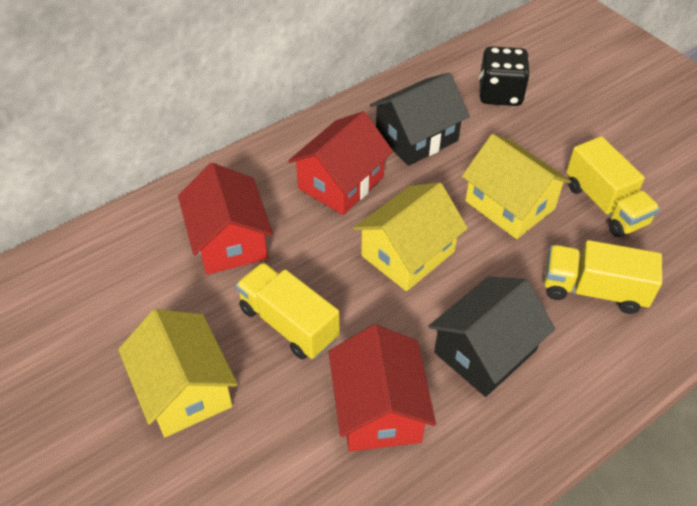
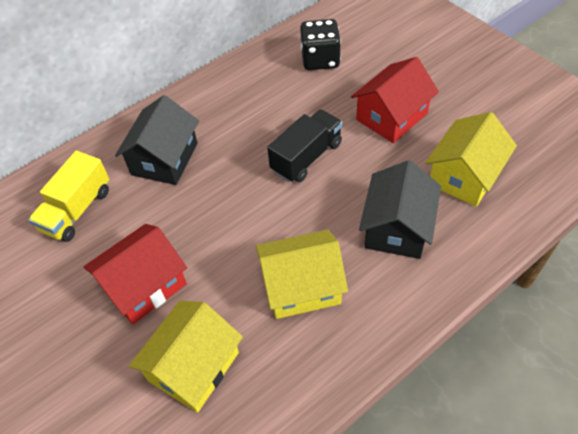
black truck: 0 -> 1
red house: 3 -> 2
yellow truck: 3 -> 1

